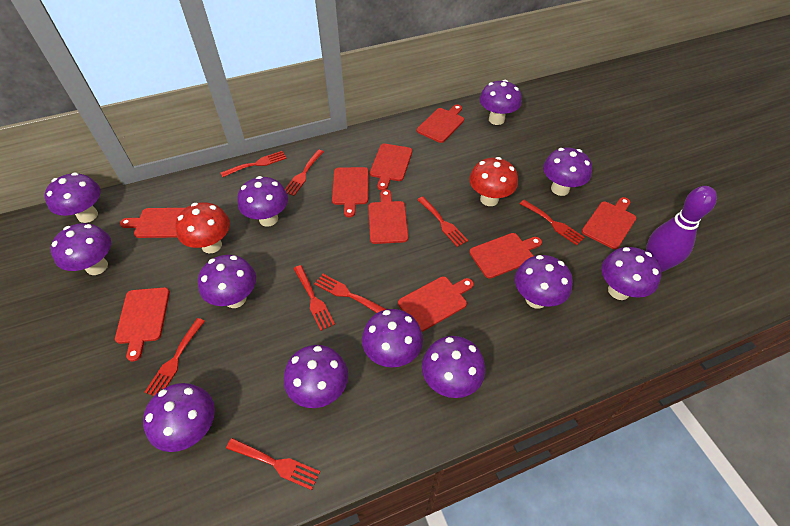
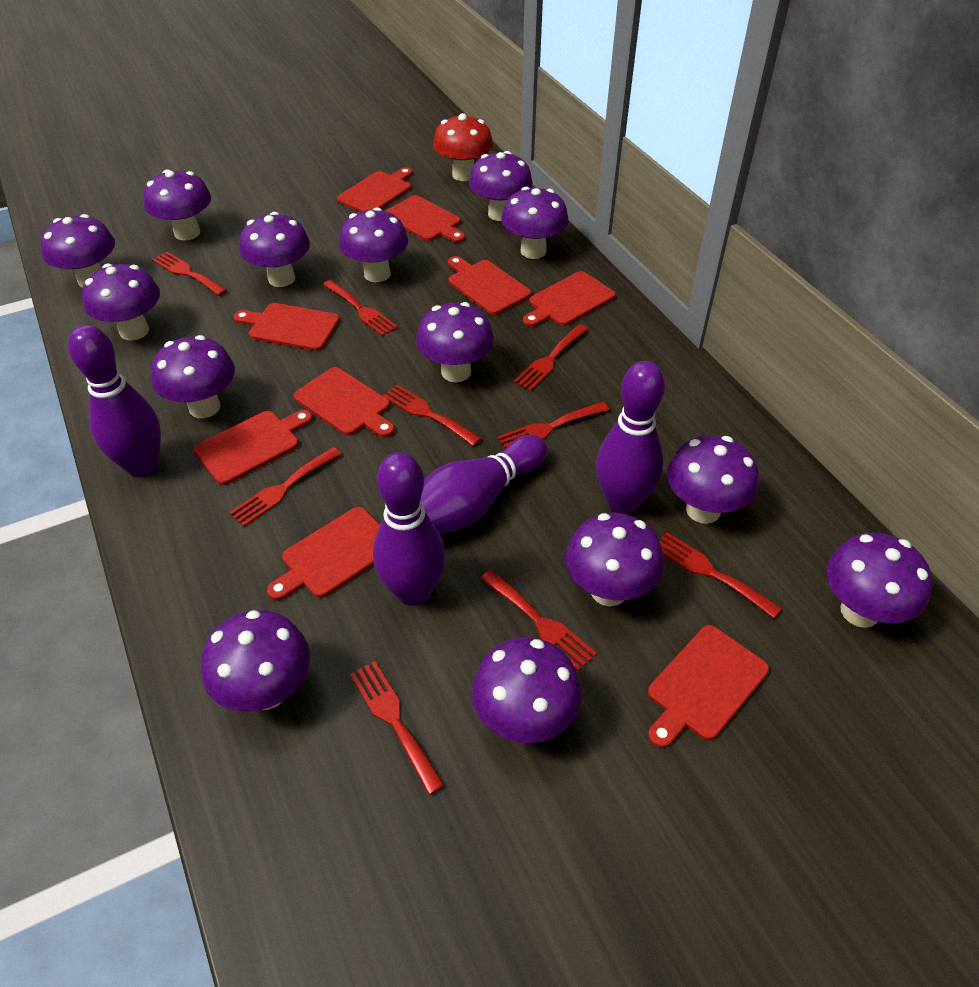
purple bowling pin: 1 -> 4
purple mushroom: 12 -> 14
red fork: 8 -> 9
red mushroom: 2 -> 1

